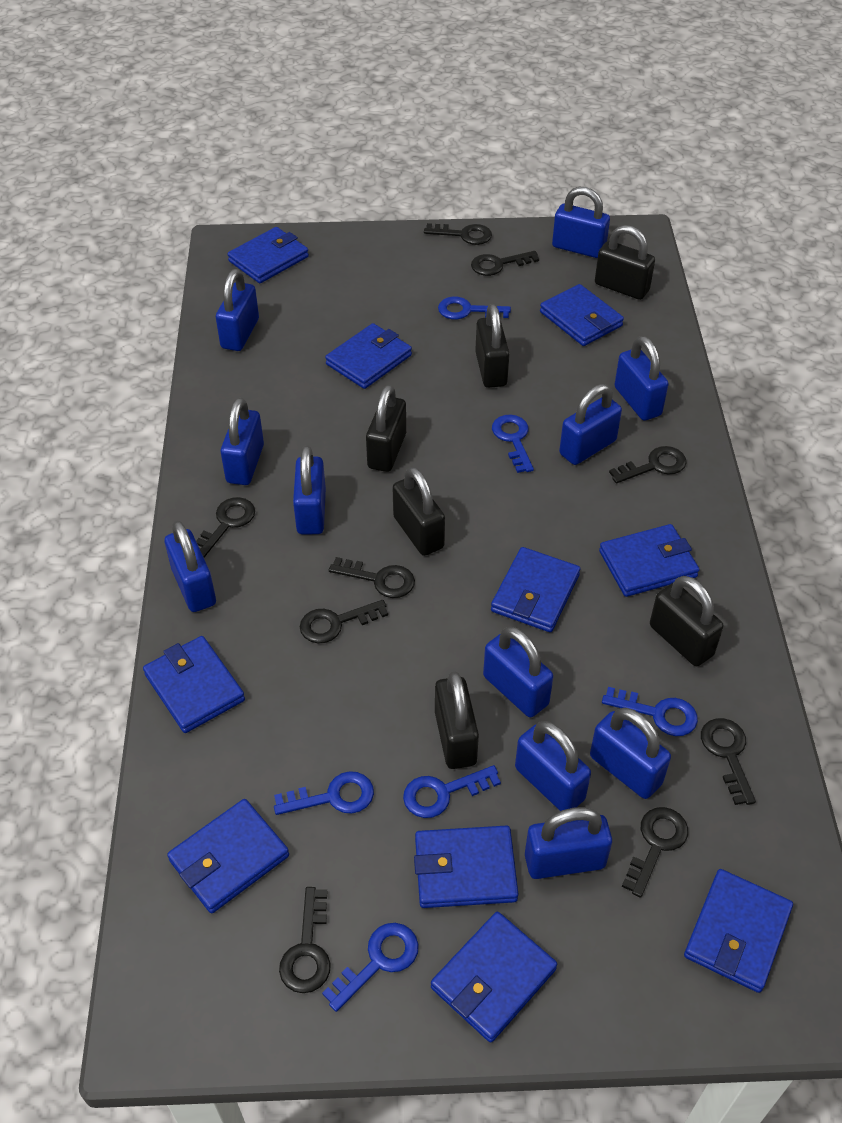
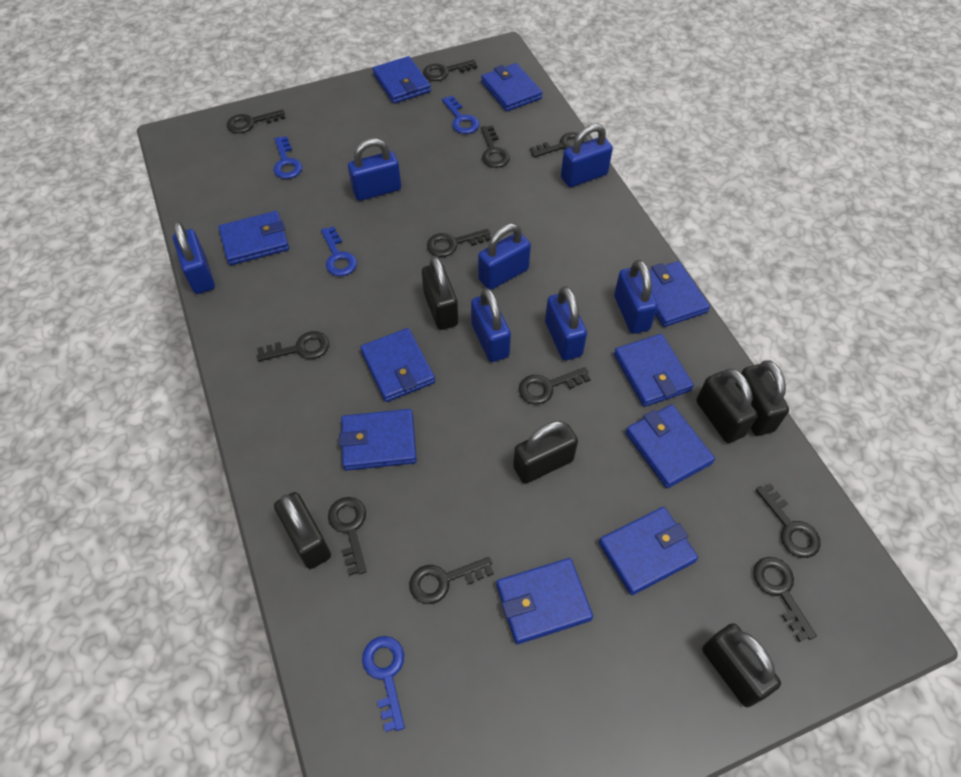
black key: 9 -> 11
blue key: 6 -> 4
blue padlock: 11 -> 7

